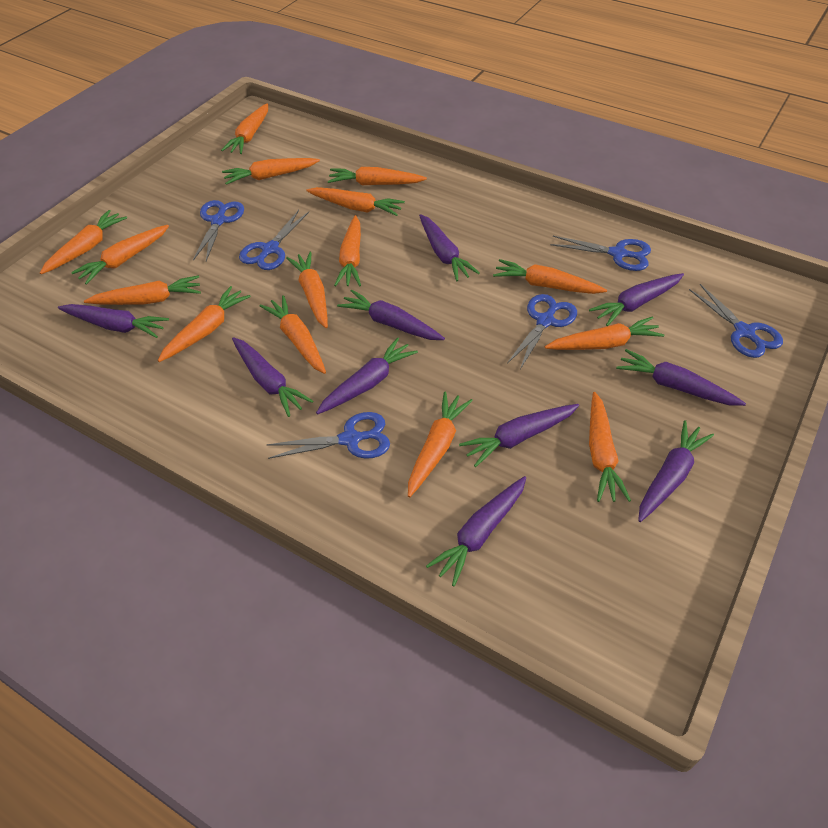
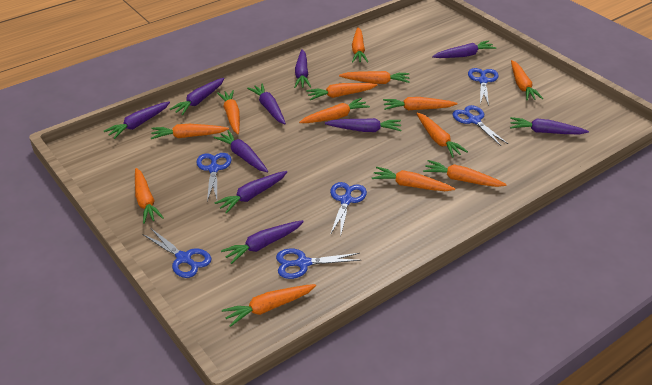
orange carrot: 15 -> 13

